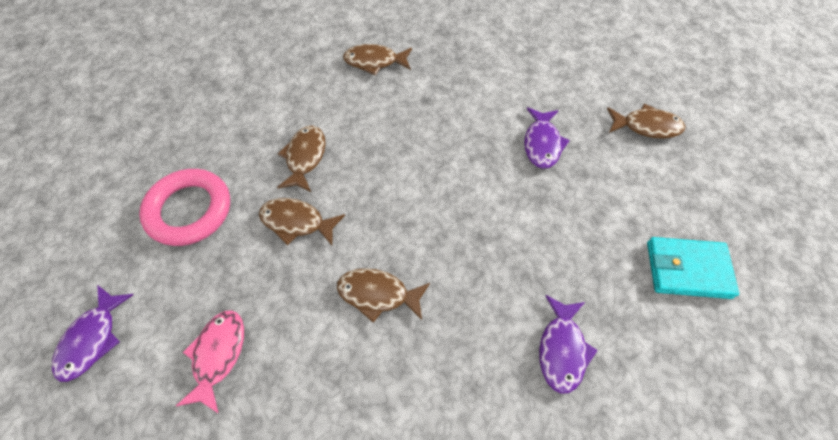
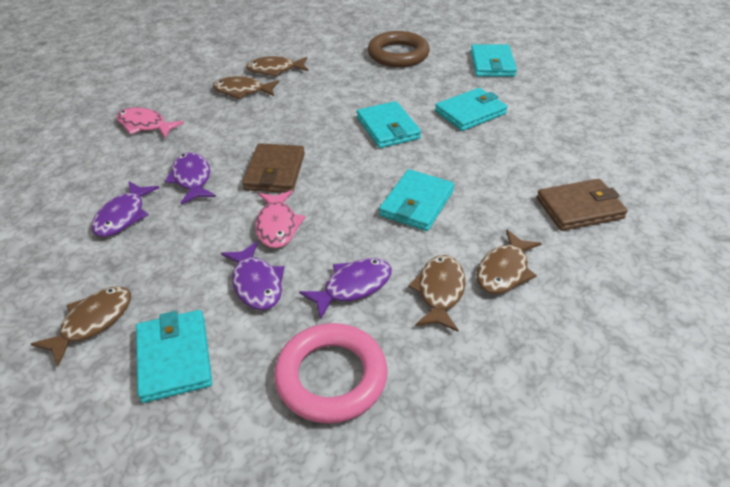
brown ring: 0 -> 1
brown wallet: 0 -> 2
pink fish: 1 -> 2
purple fish: 3 -> 4
turquoise wallet: 1 -> 5

